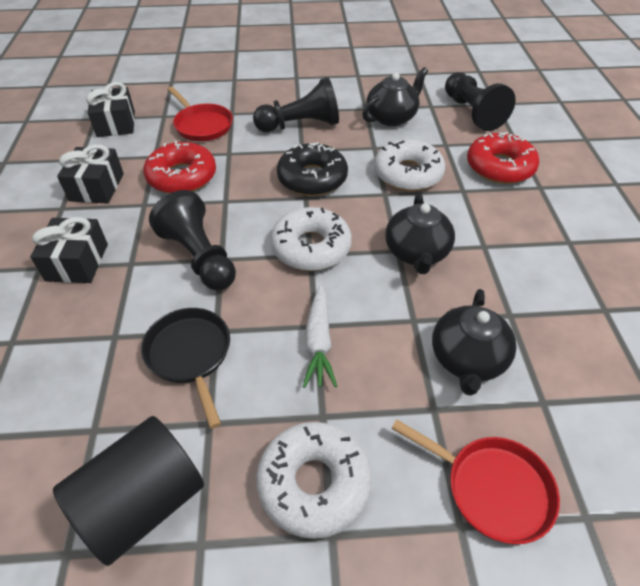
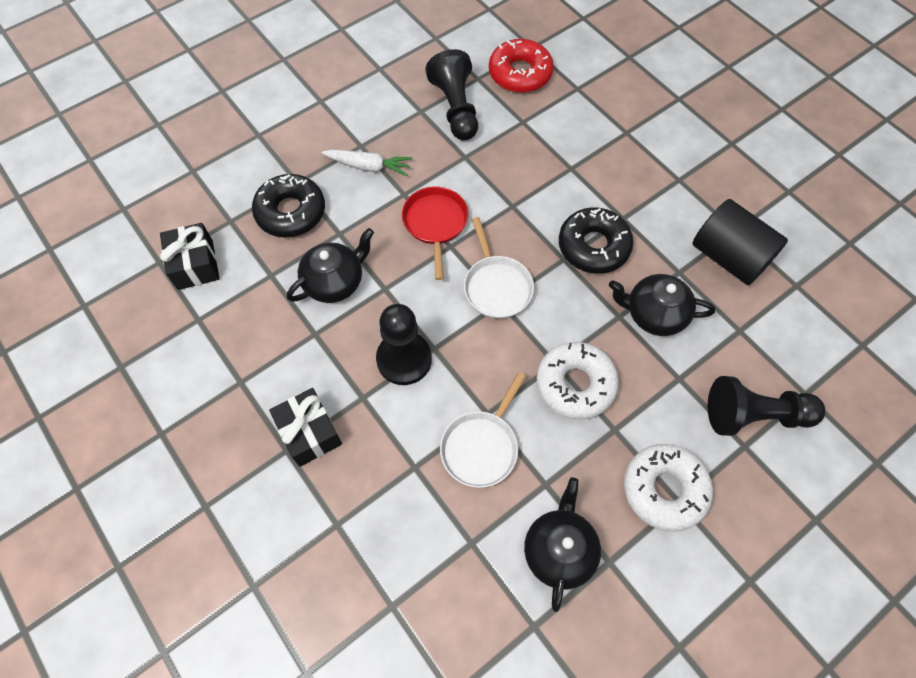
black donut: 1 -> 2
black gift: 3 -> 2
black pan: 1 -> 0
red donut: 2 -> 1
red pan: 2 -> 1
white donut: 3 -> 2
white pan: 0 -> 2

